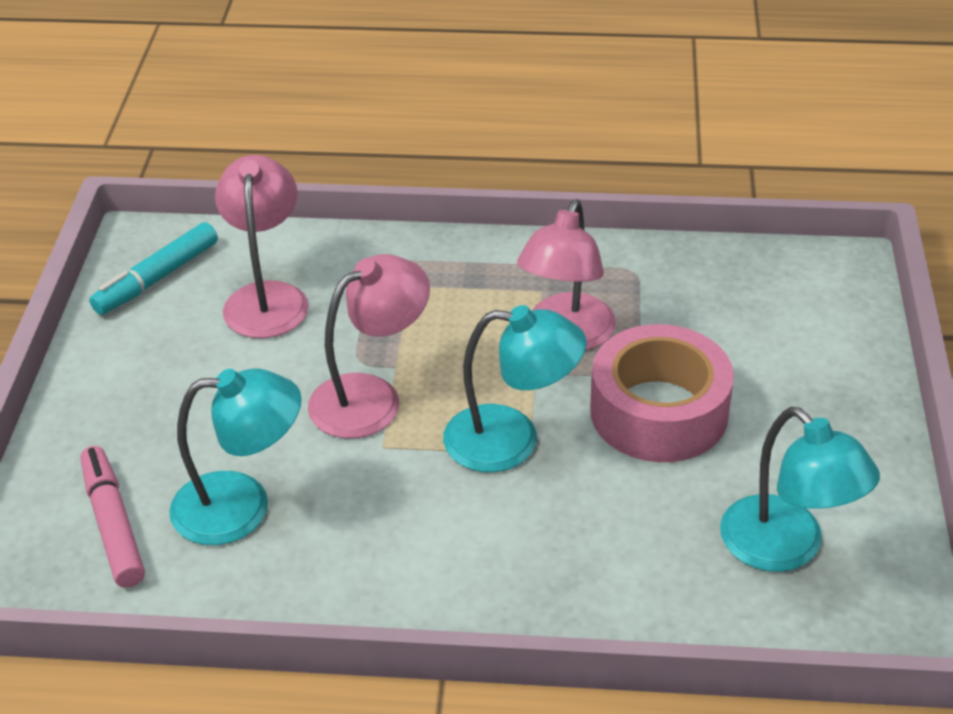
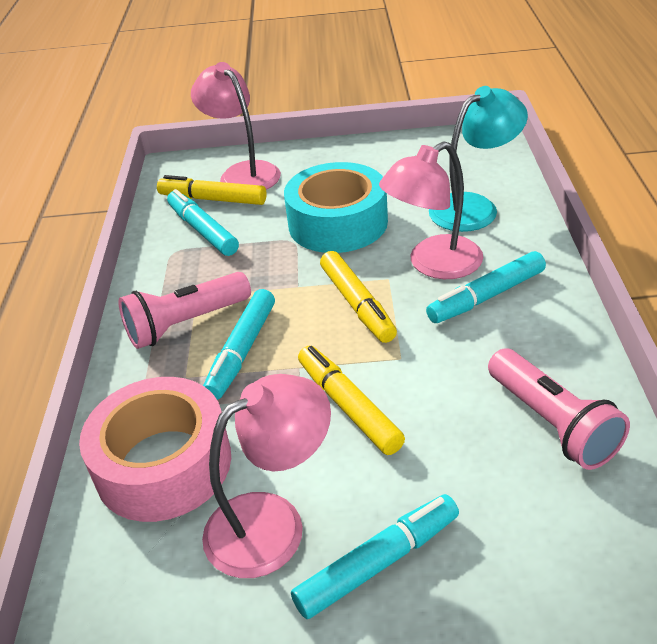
pink flashlight: 0 -> 2
pink marker: 1 -> 0
turquoise lamp: 3 -> 1
turquoise marker: 1 -> 4
turquoise tape: 0 -> 1
yellow marker: 0 -> 3

